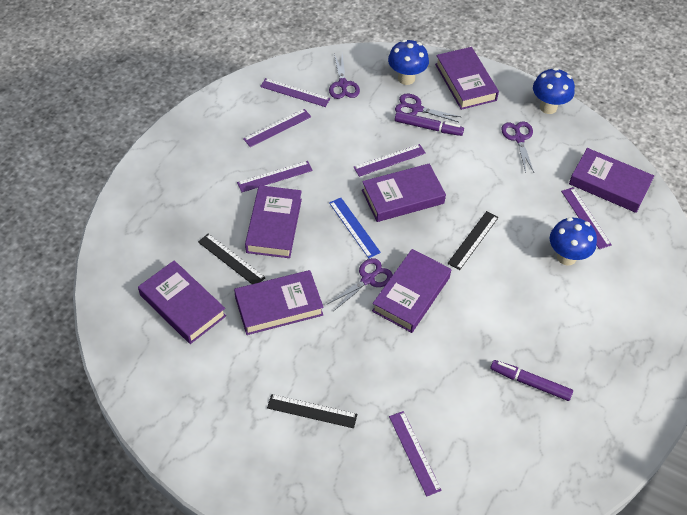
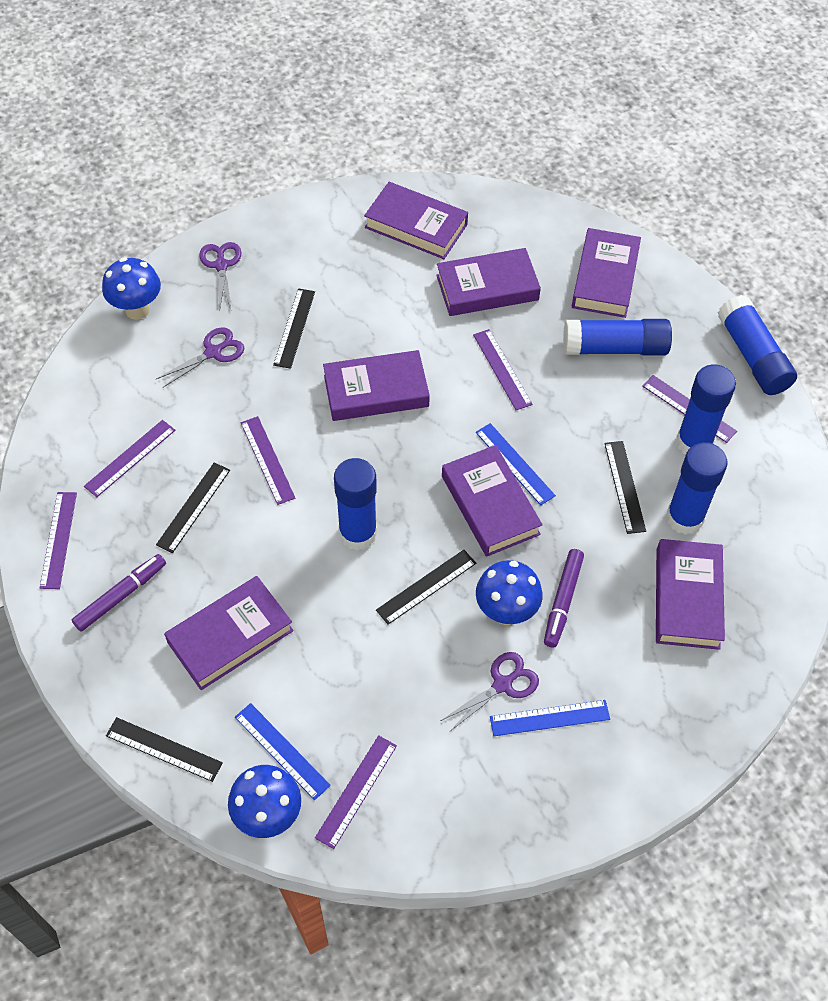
black ruler: 3 -> 5
blue glue stick: 0 -> 5
blue ruler: 1 -> 3
purple scissors: 4 -> 3

